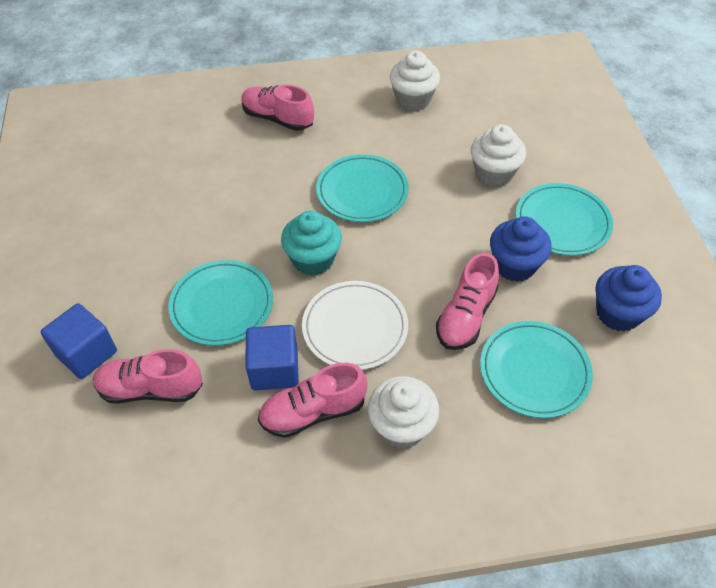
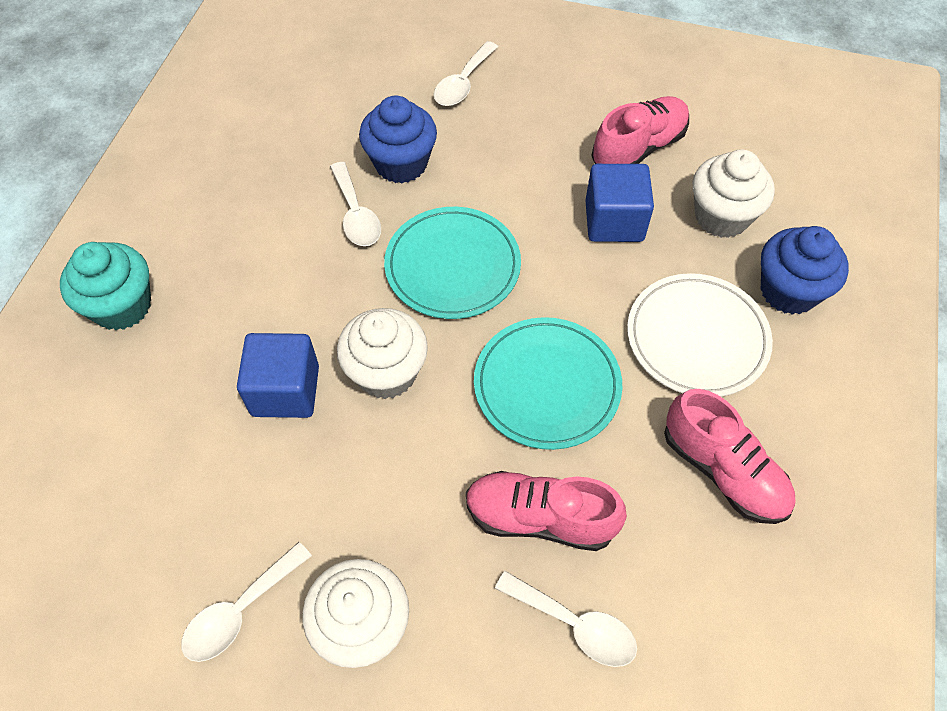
pink shoe: 4 -> 3
turquoise plate: 4 -> 2
white spoon: 0 -> 4

